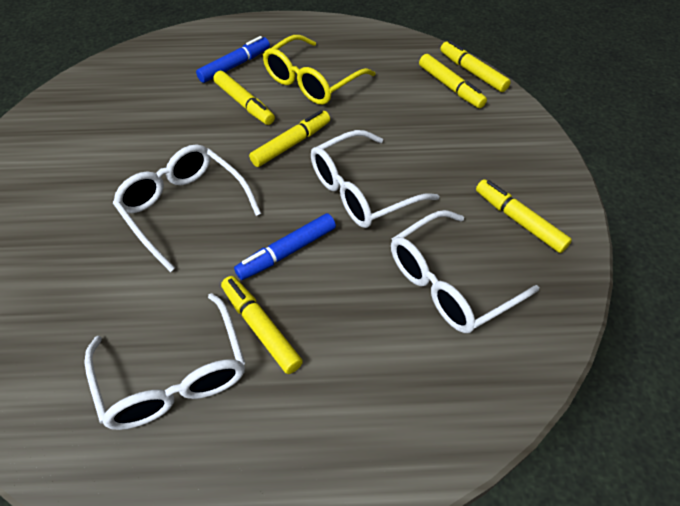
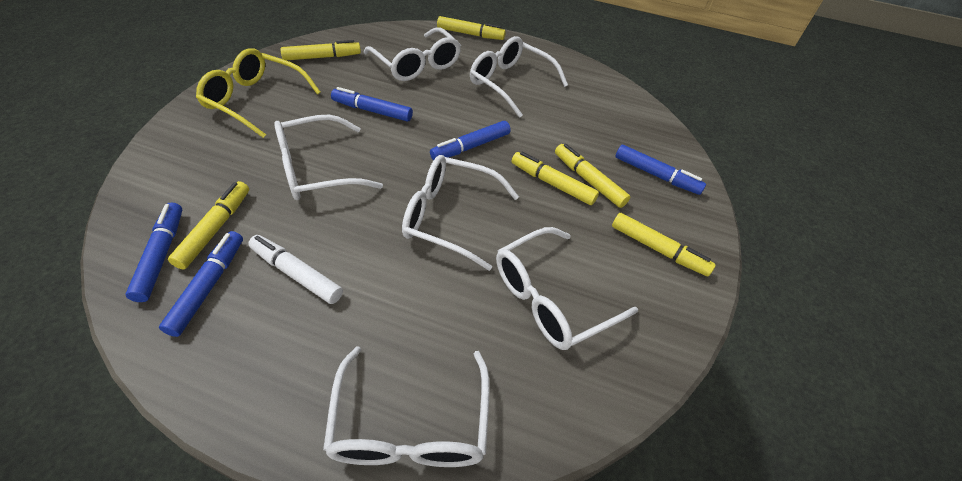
blue marker: 2 -> 5
white glasses: 4 -> 6
white marker: 0 -> 1

